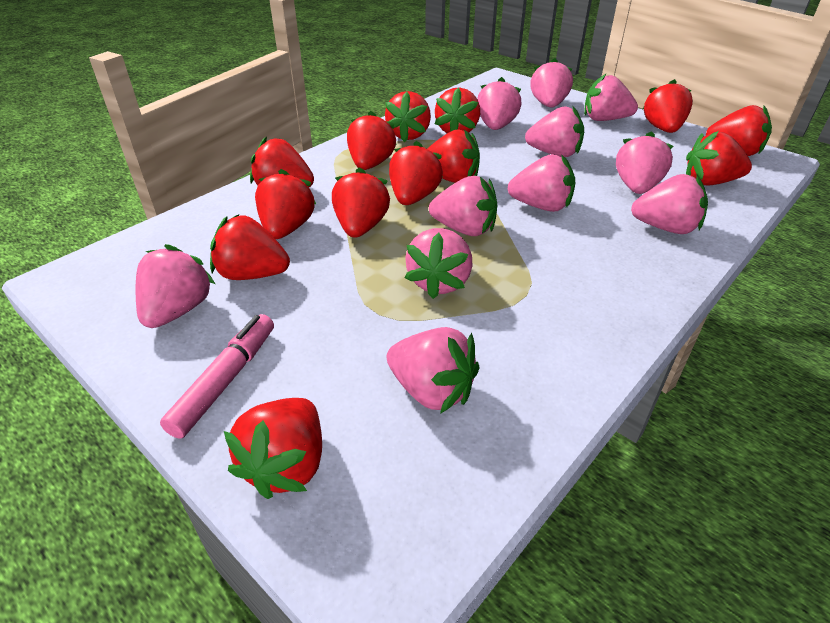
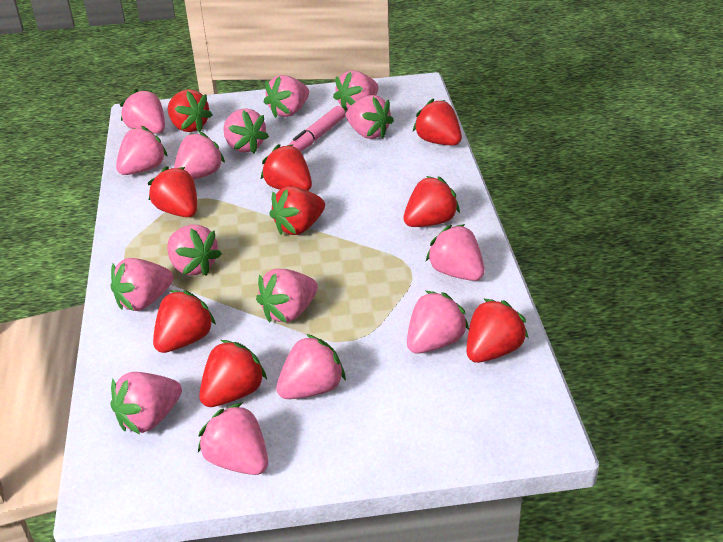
pink strawberry: 11 -> 15
red strawberry: 13 -> 9

